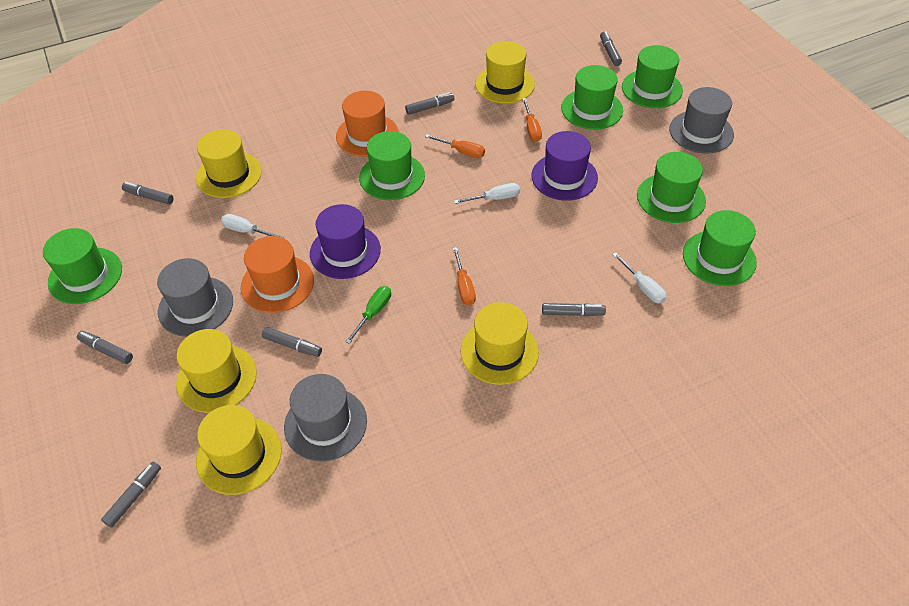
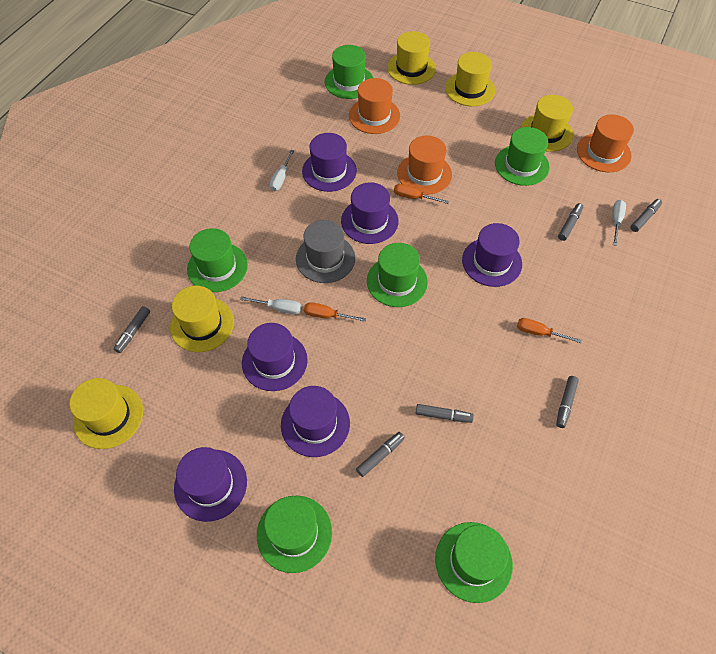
green screwdriver: 1 -> 0
grey hat: 3 -> 1
grey marker: 7 -> 6
orange hat: 2 -> 3
purple hat: 2 -> 6

